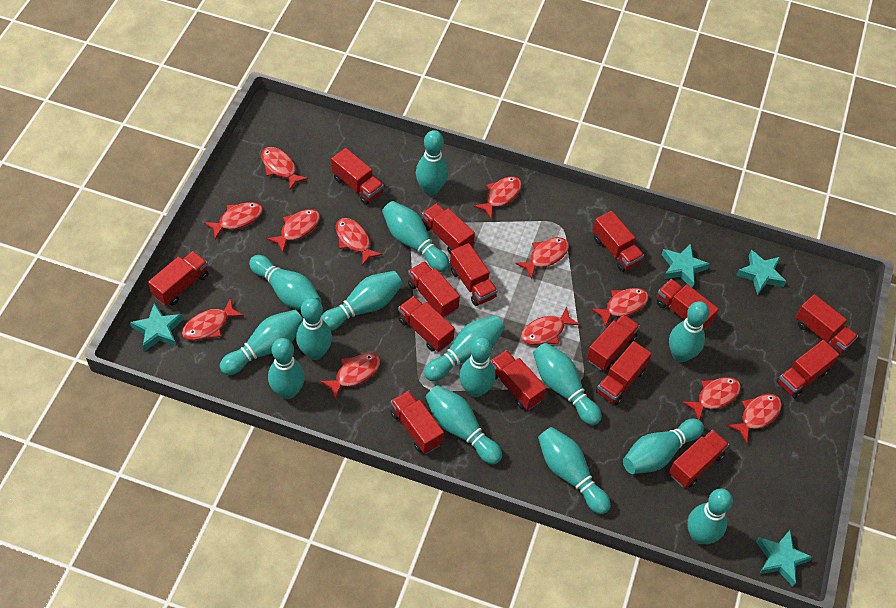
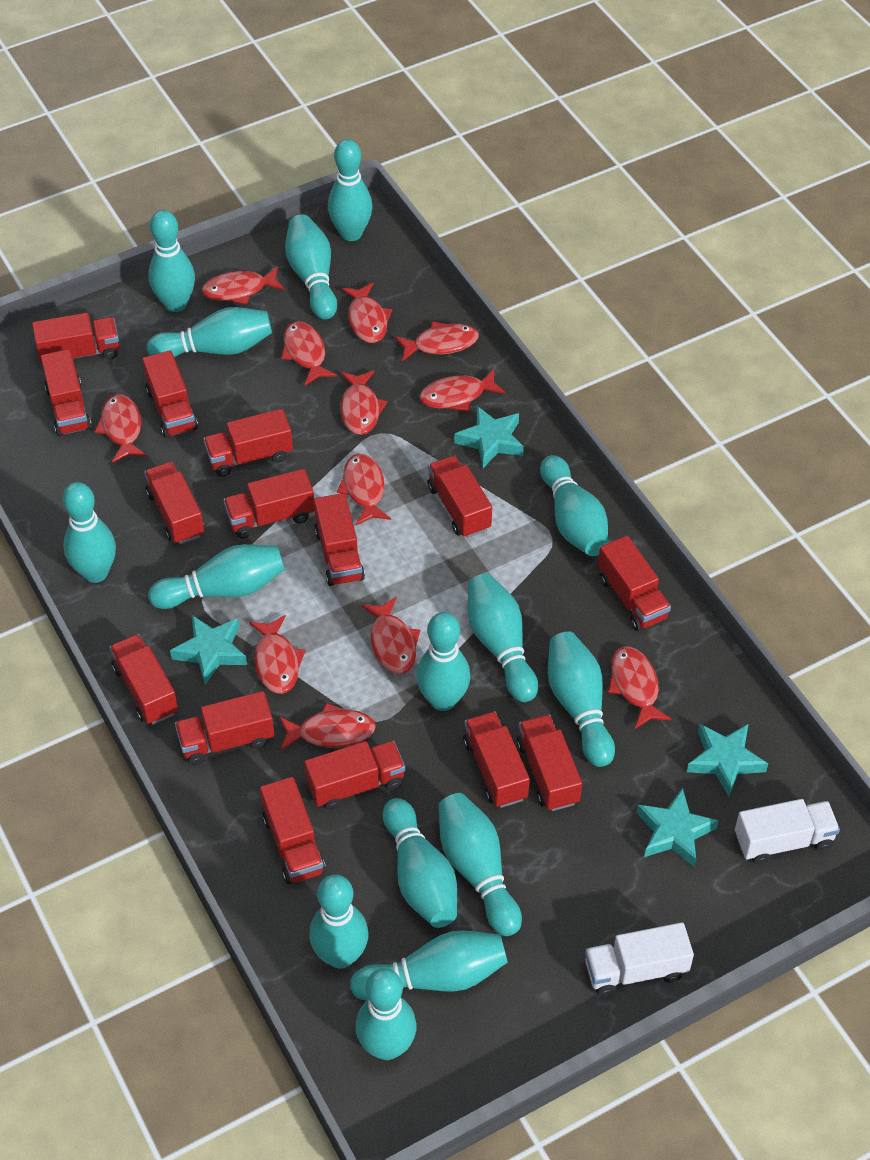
white truck: 0 -> 2

